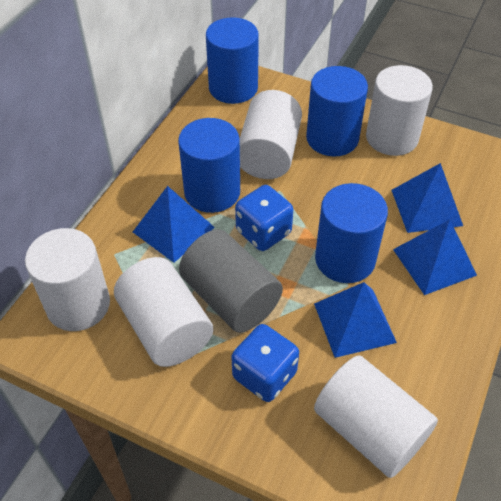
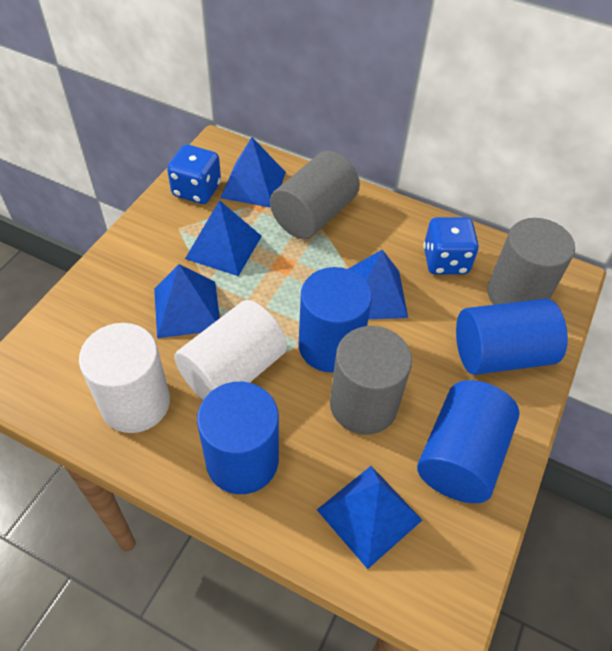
blue pyramid: 4 -> 5
grey cylinder: 1 -> 3
white cylinder: 5 -> 2

